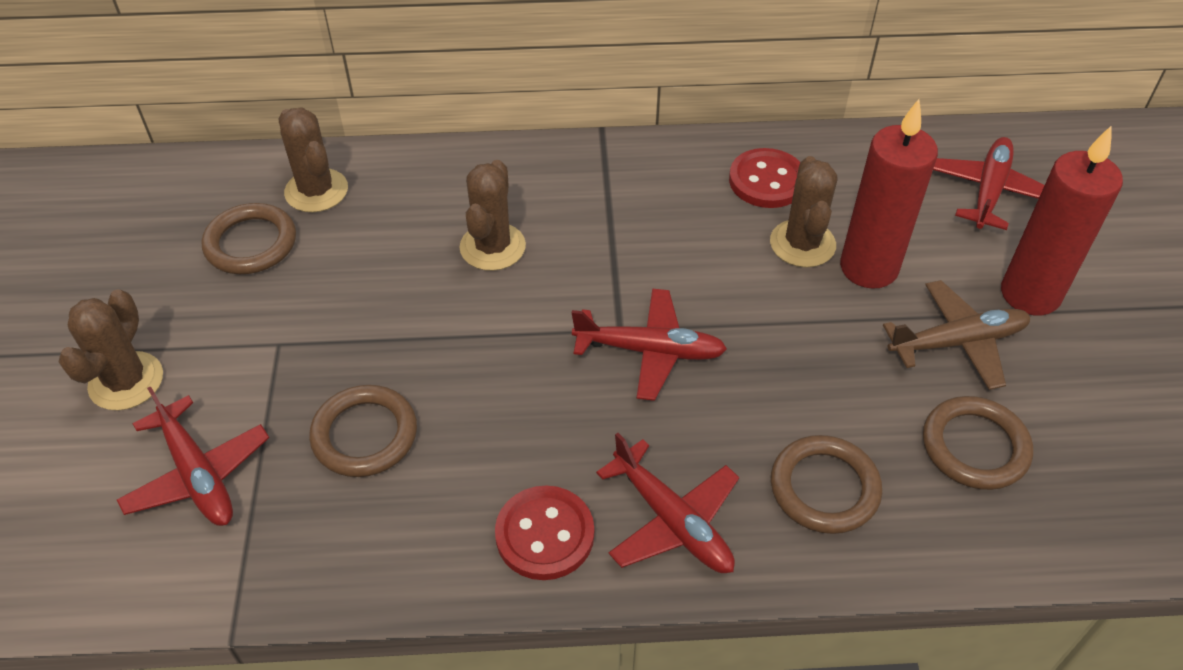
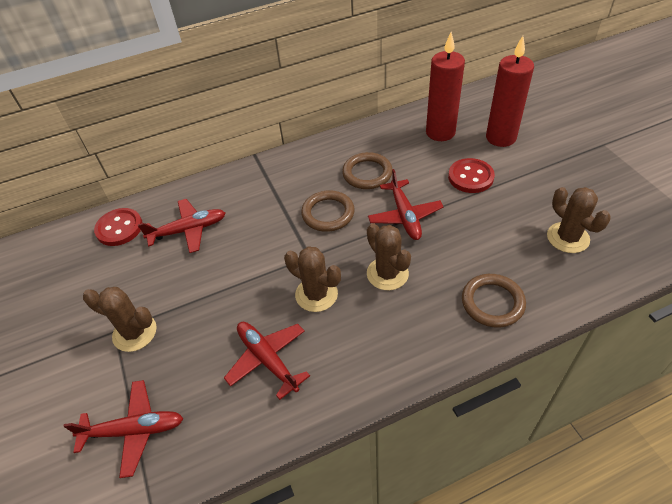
brown plane: 1 -> 0
brown ring: 4 -> 3

